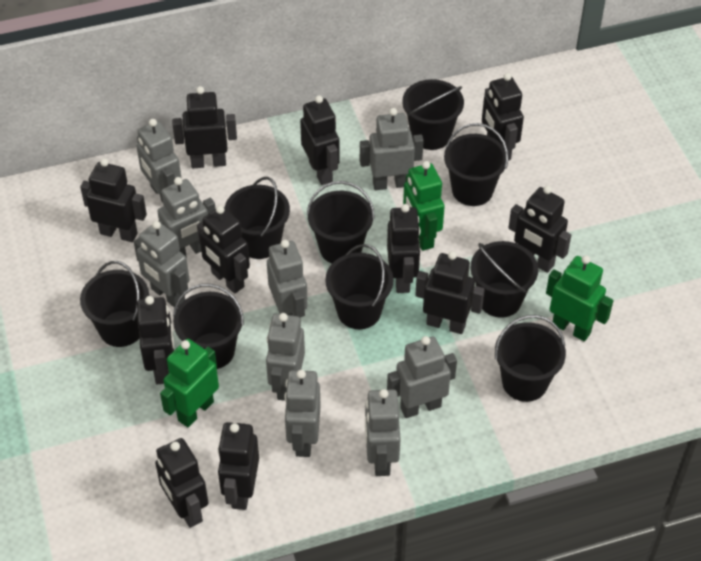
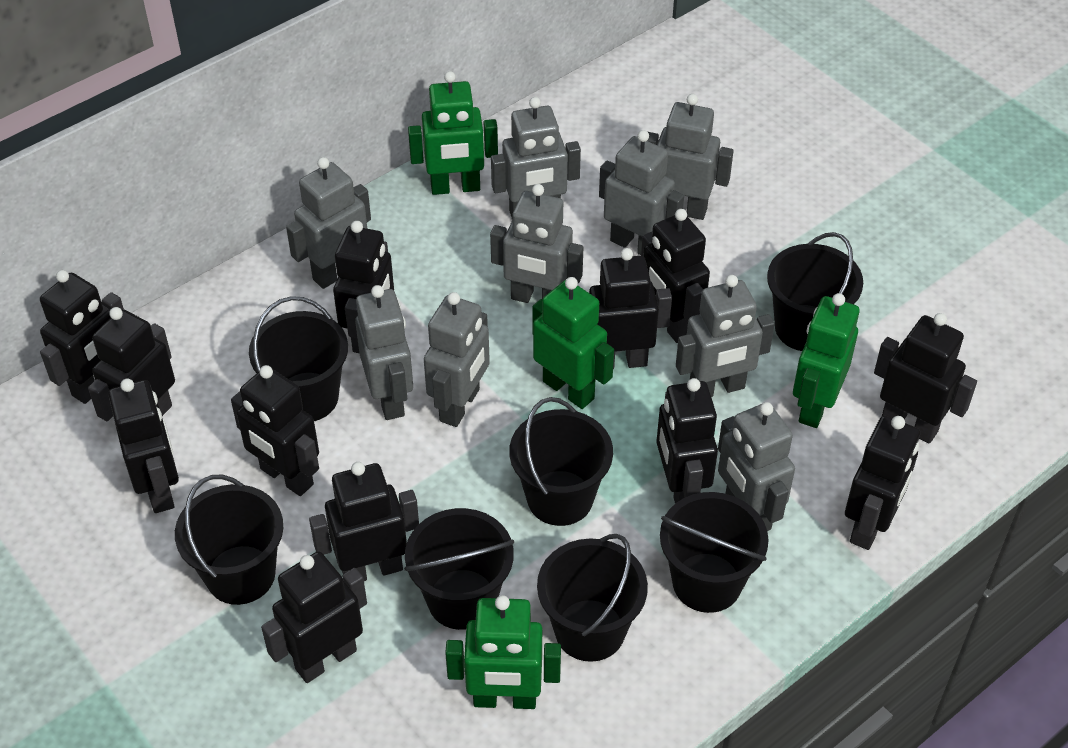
black bucket: 9 -> 7
black robot: 11 -> 12
green robot: 3 -> 4

